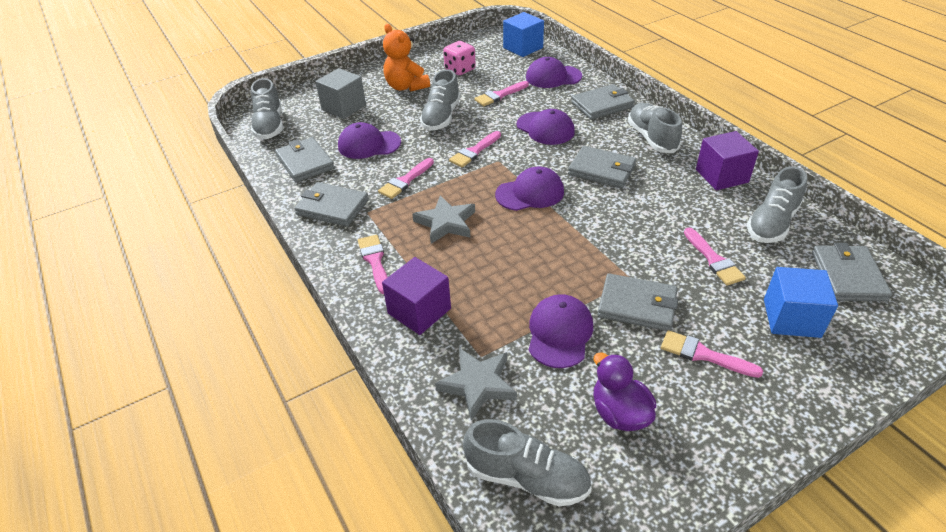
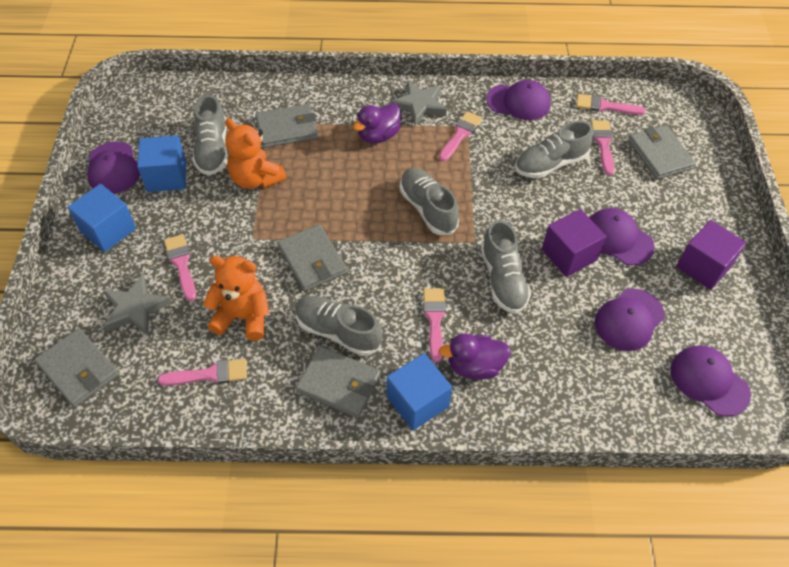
blue cube: 2 -> 3
grey cube: 1 -> 0
grey wallet: 6 -> 5
orange teddy bear: 1 -> 2
pink dice: 1 -> 0
purple duck: 1 -> 2

